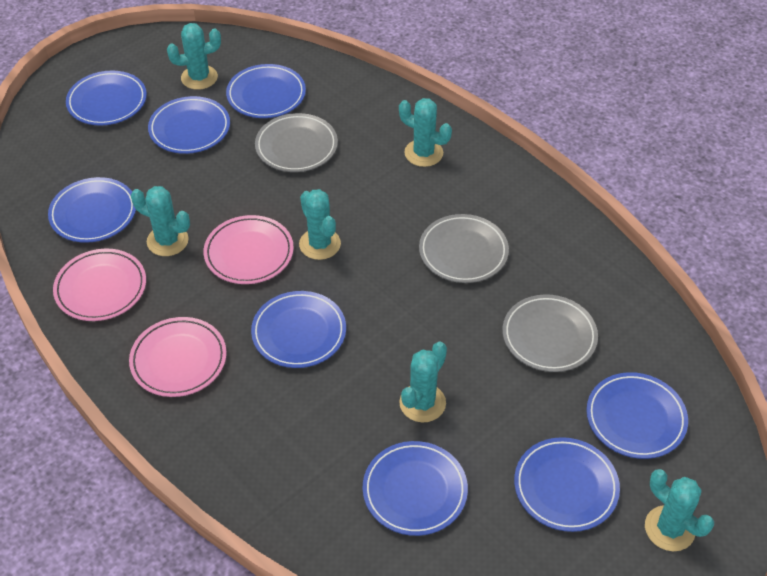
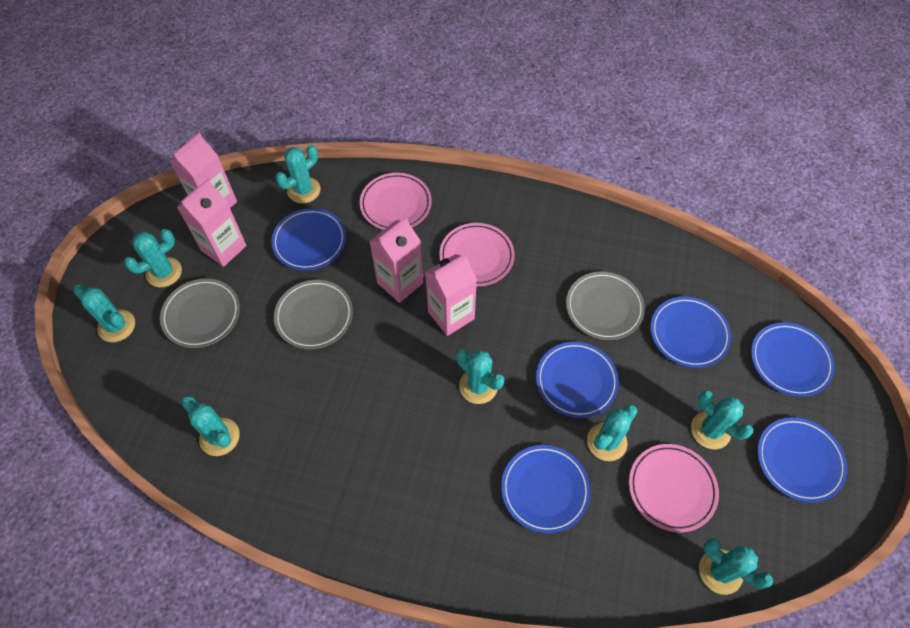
blue plate: 8 -> 6
pink carton: 0 -> 4
turquoise cactus: 6 -> 8

